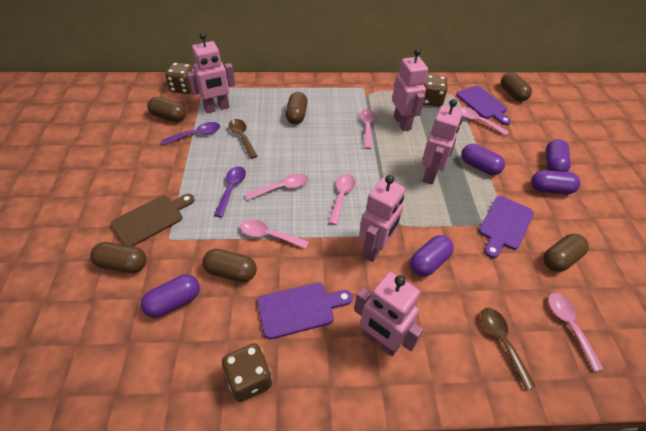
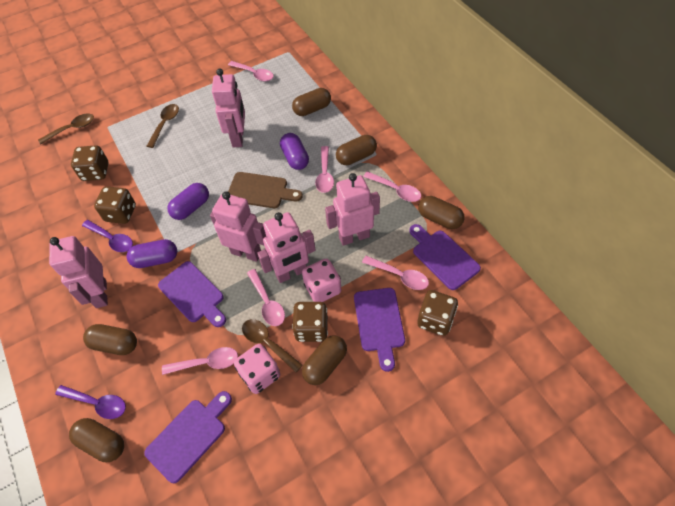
brown dice: 3 -> 4
brown spoon: 2 -> 3
pink dice: 0 -> 2
purple capsule: 5 -> 3
purple cutting board: 3 -> 4

